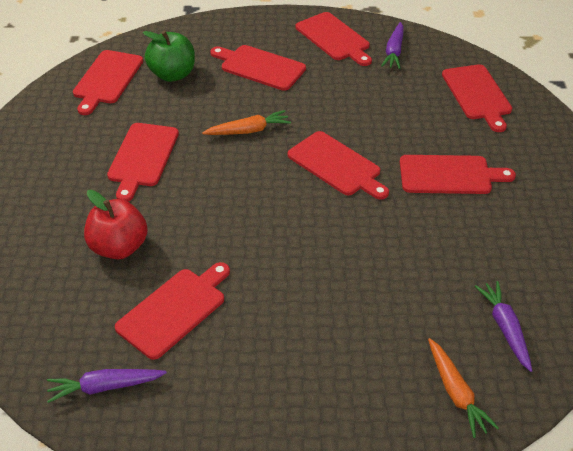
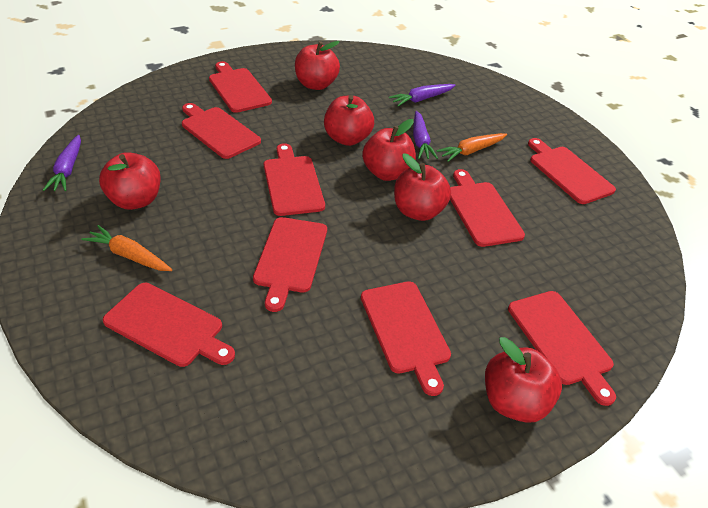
green apple: 1 -> 0
red apple: 1 -> 6
red cutting board: 8 -> 9

